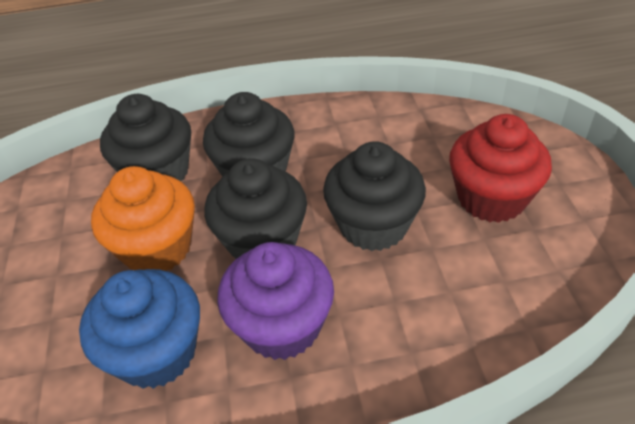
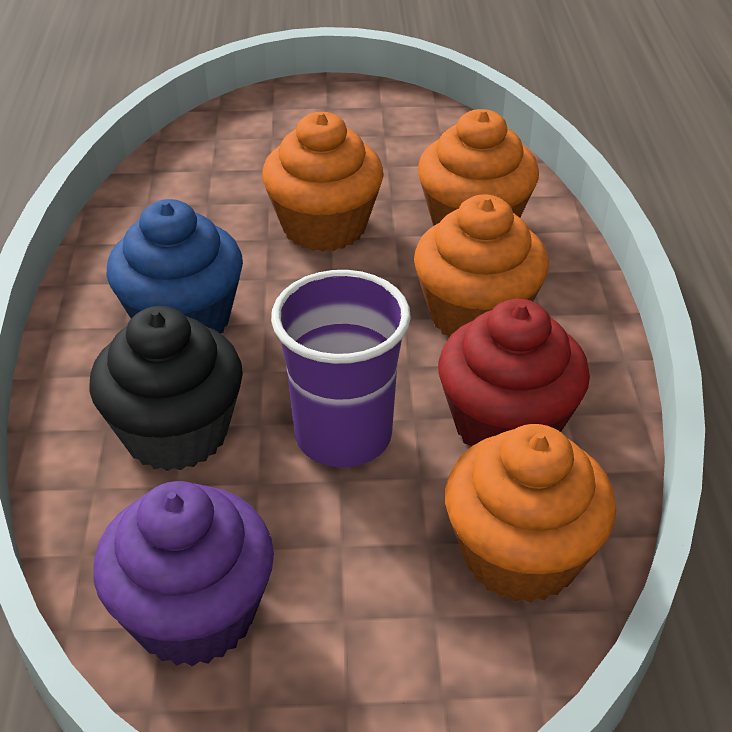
black cupcake: 4 -> 1
orange cupcake: 1 -> 4
purple cup: 0 -> 1

